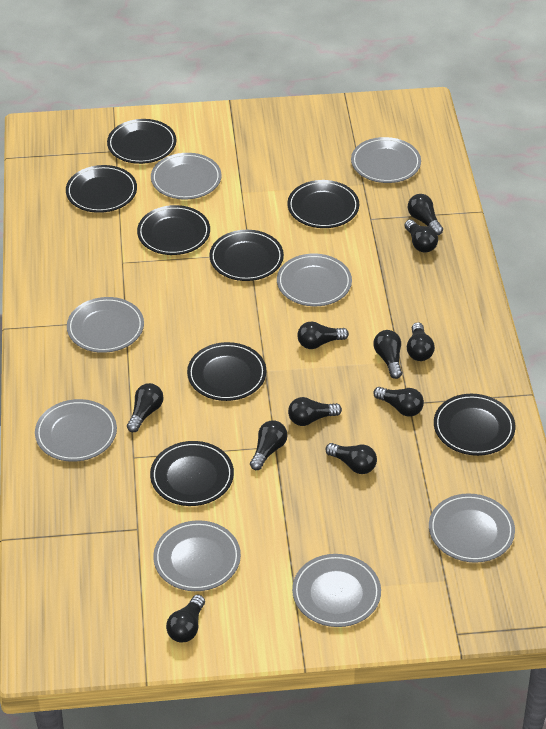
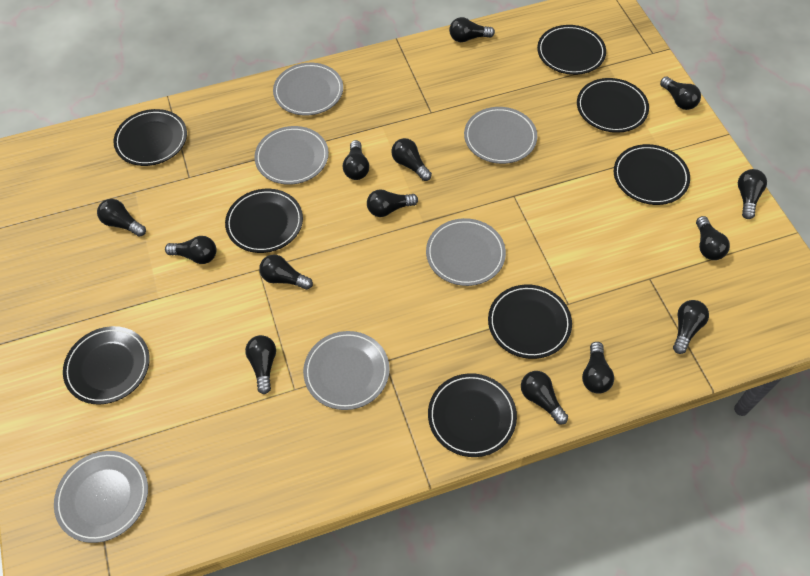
black light bulb: 11 -> 14
grey plate: 8 -> 6

